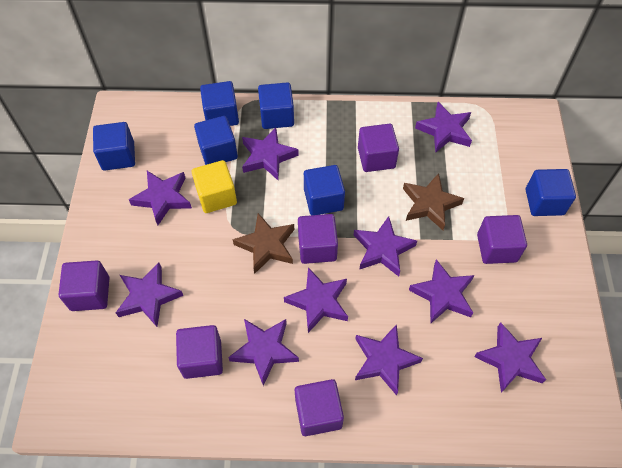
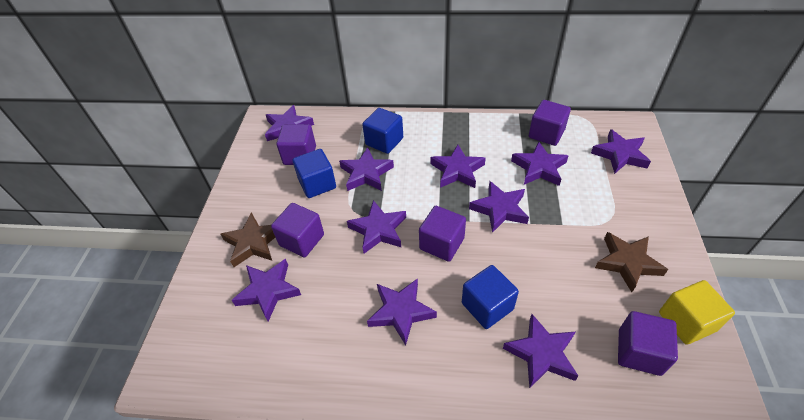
blue cube: 6 -> 3
purple cube: 6 -> 5

